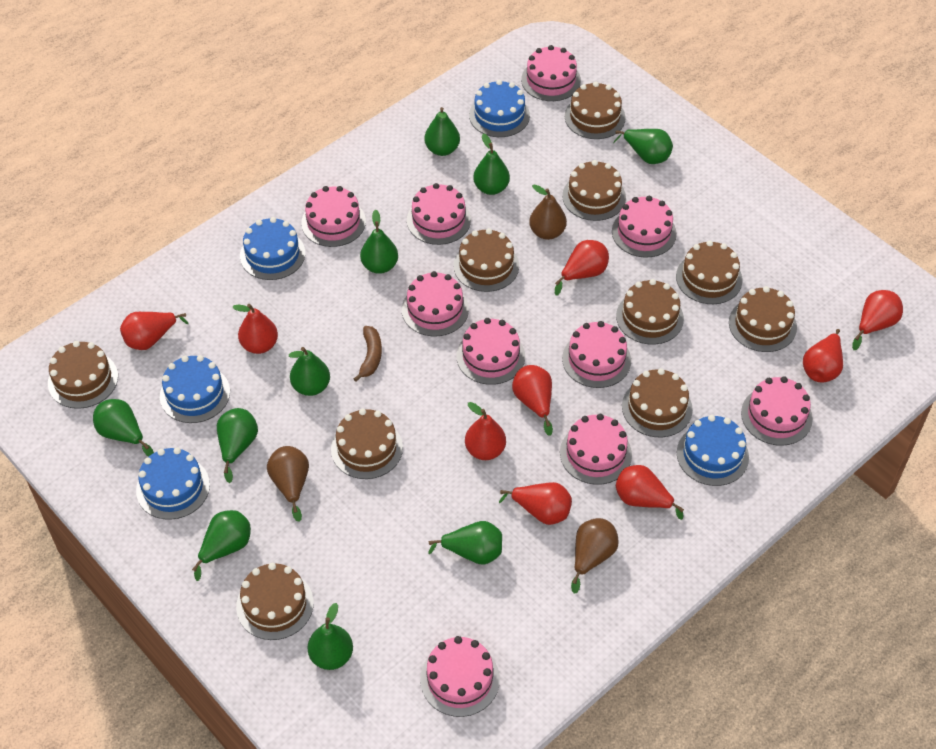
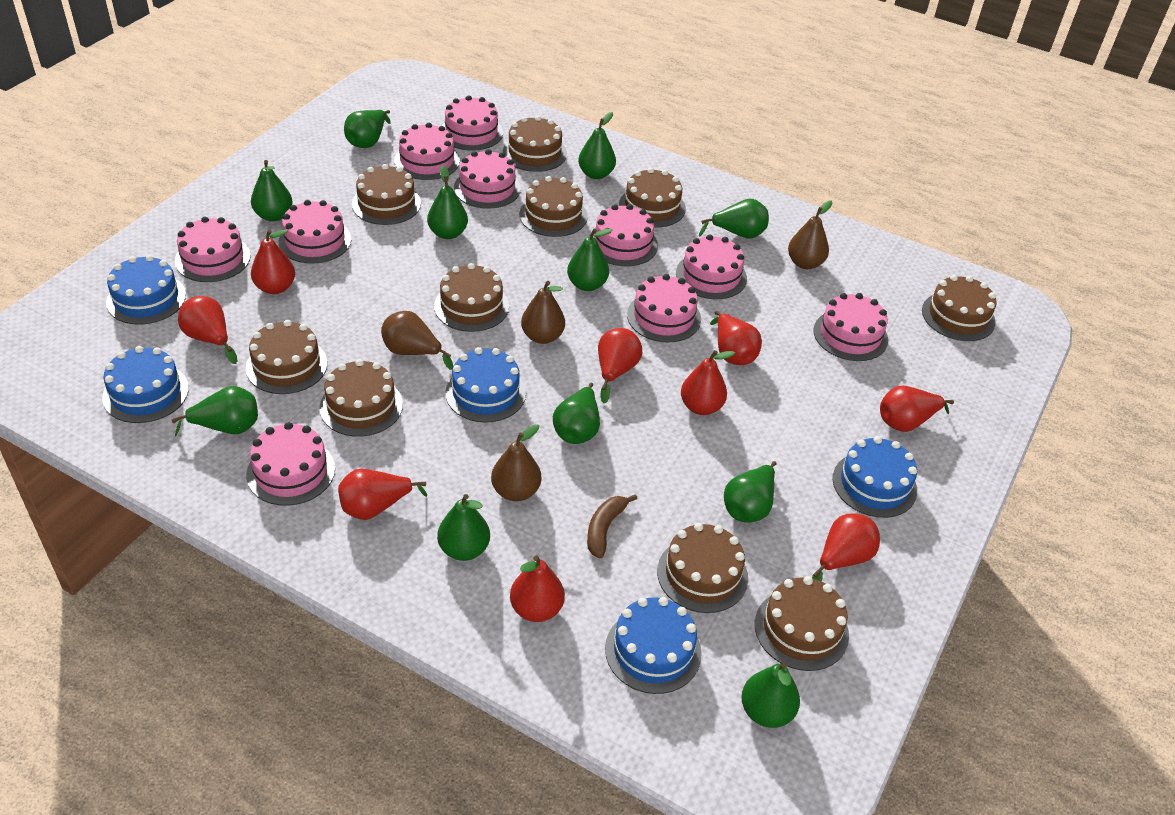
brown pear: 3 -> 4
green pear: 10 -> 11

